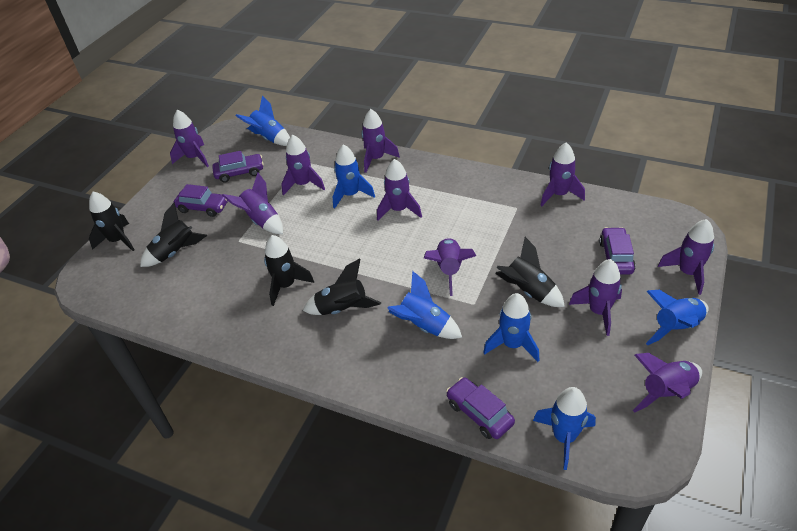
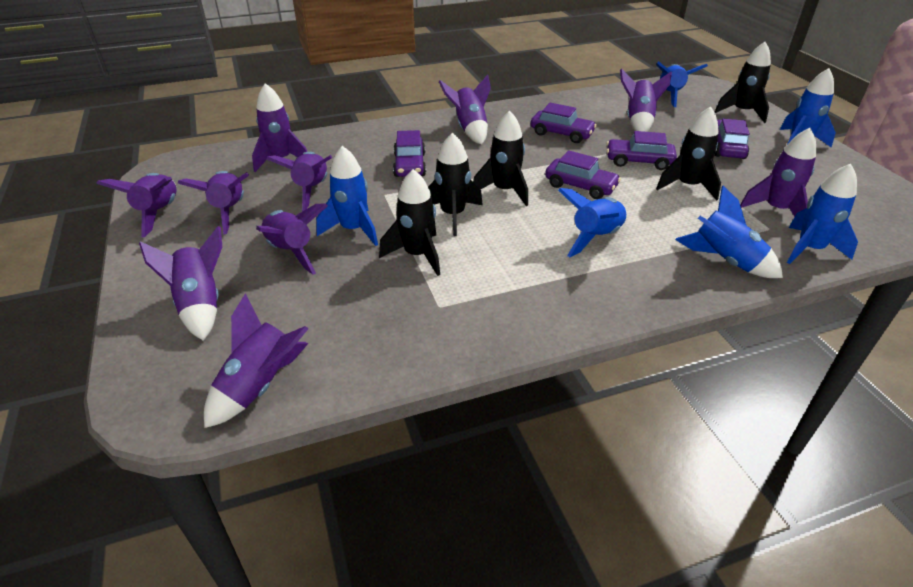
purple car: 4 -> 5

